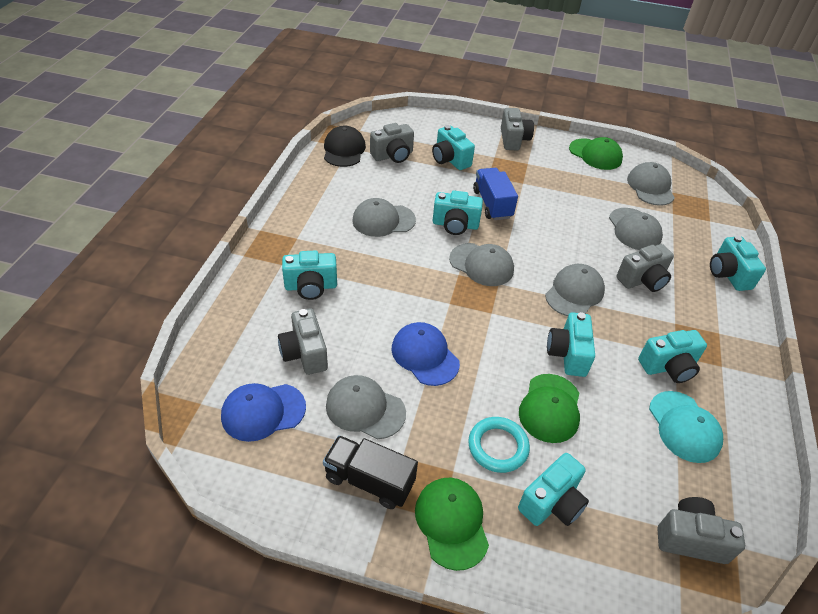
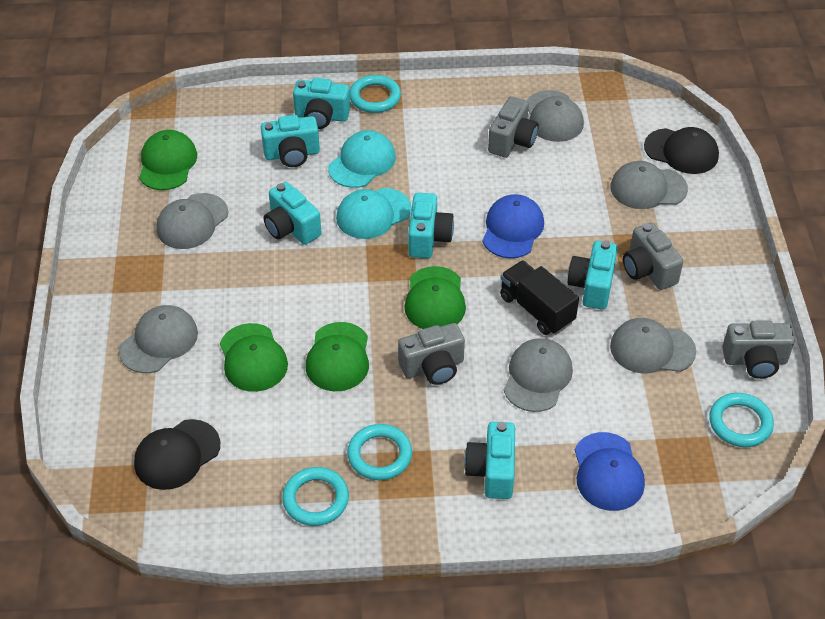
black cap: 1 -> 2
blue truck: 1 -> 0
green cap: 3 -> 4
grey camera: 5 -> 4
turquoise camera: 7 -> 6
turquoise cap: 1 -> 2
turquoise ring: 1 -> 4

